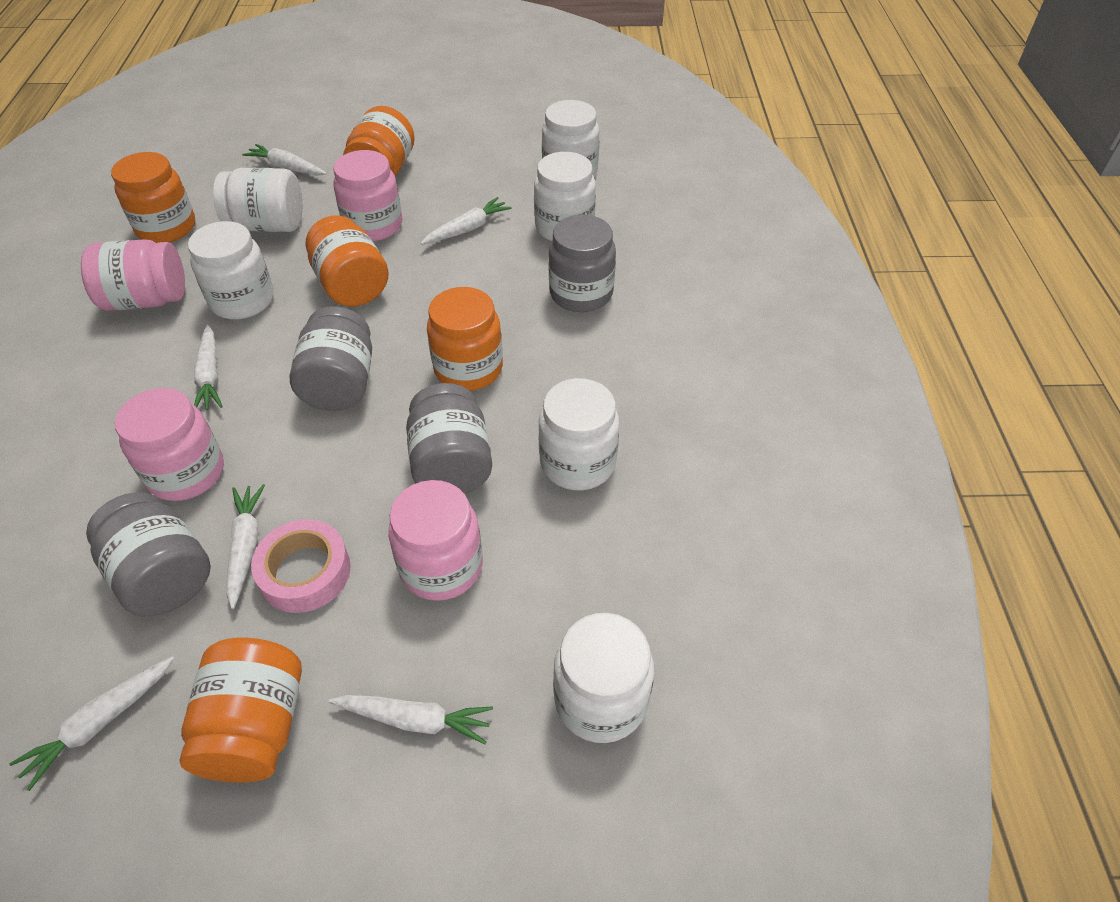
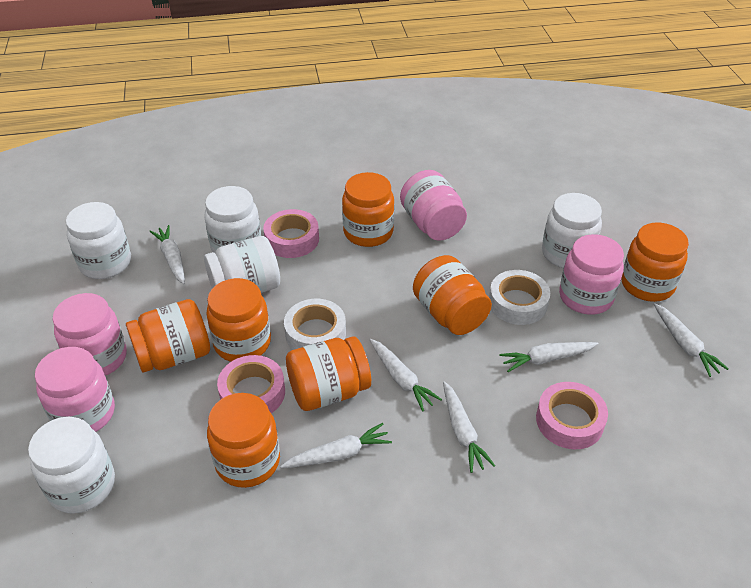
grey jar: 4 -> 0
orange jar: 5 -> 7
pink tape: 1 -> 3
white jar: 6 -> 5
white tape: 0 -> 2

